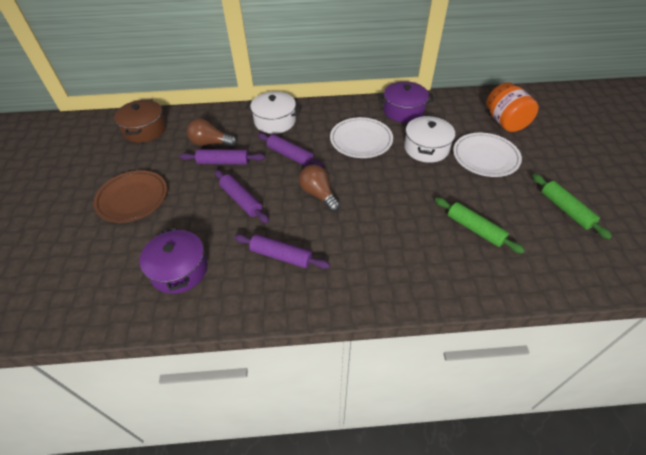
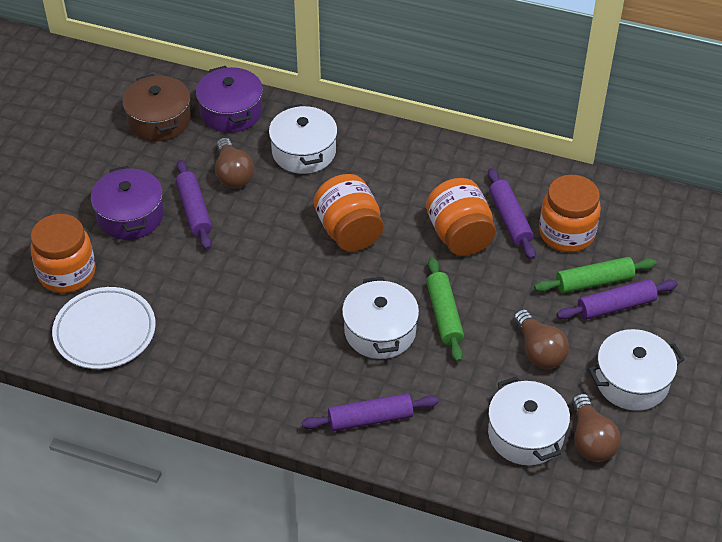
brown light bulb: 2 -> 3
brown plate: 1 -> 0
orange jar: 1 -> 4
white plate: 2 -> 1
white pot: 2 -> 4

